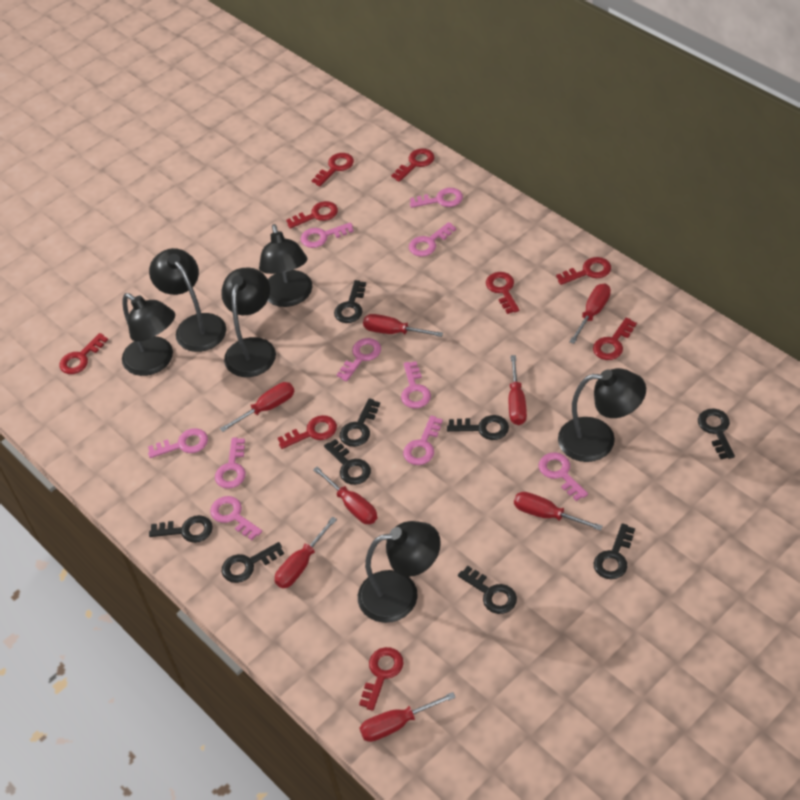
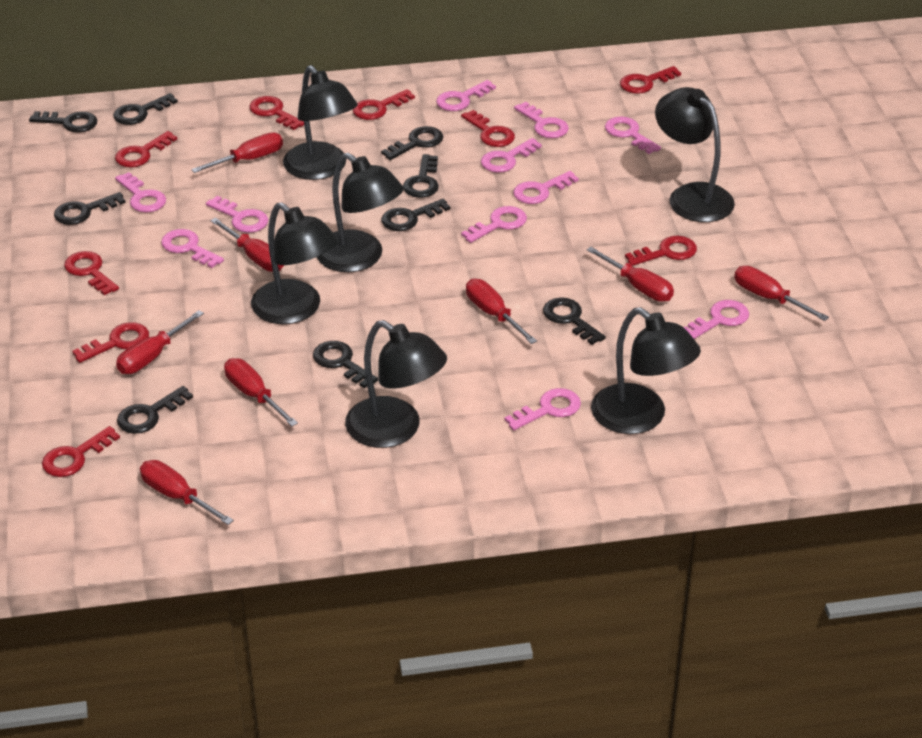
pink key: 10 -> 11

